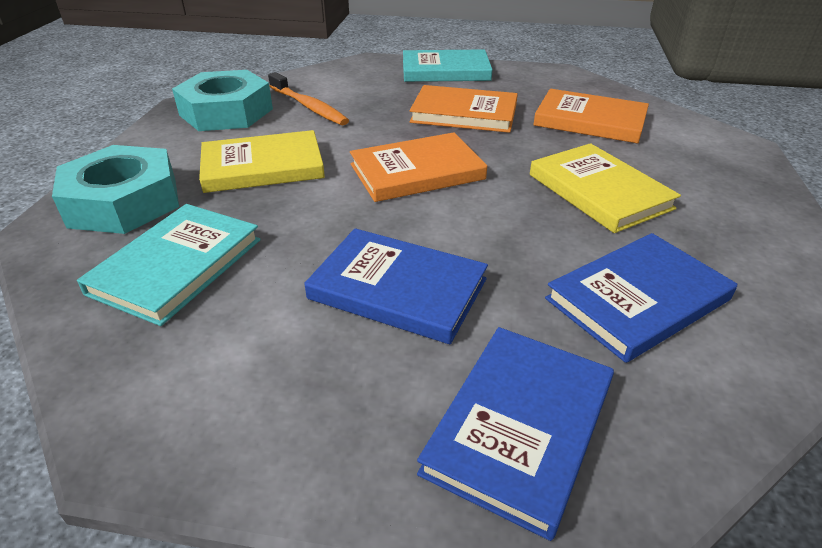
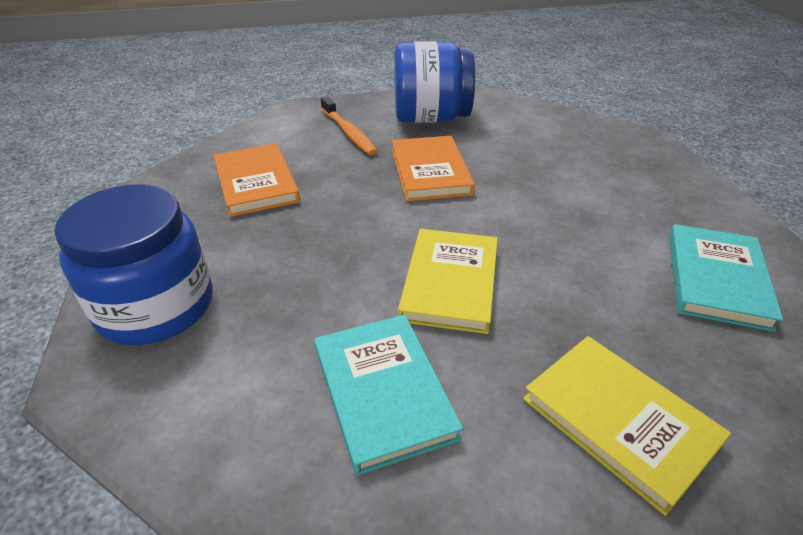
blue book: 3 -> 0
blue jar: 0 -> 2
orange book: 3 -> 2
turquoise nut: 2 -> 0

